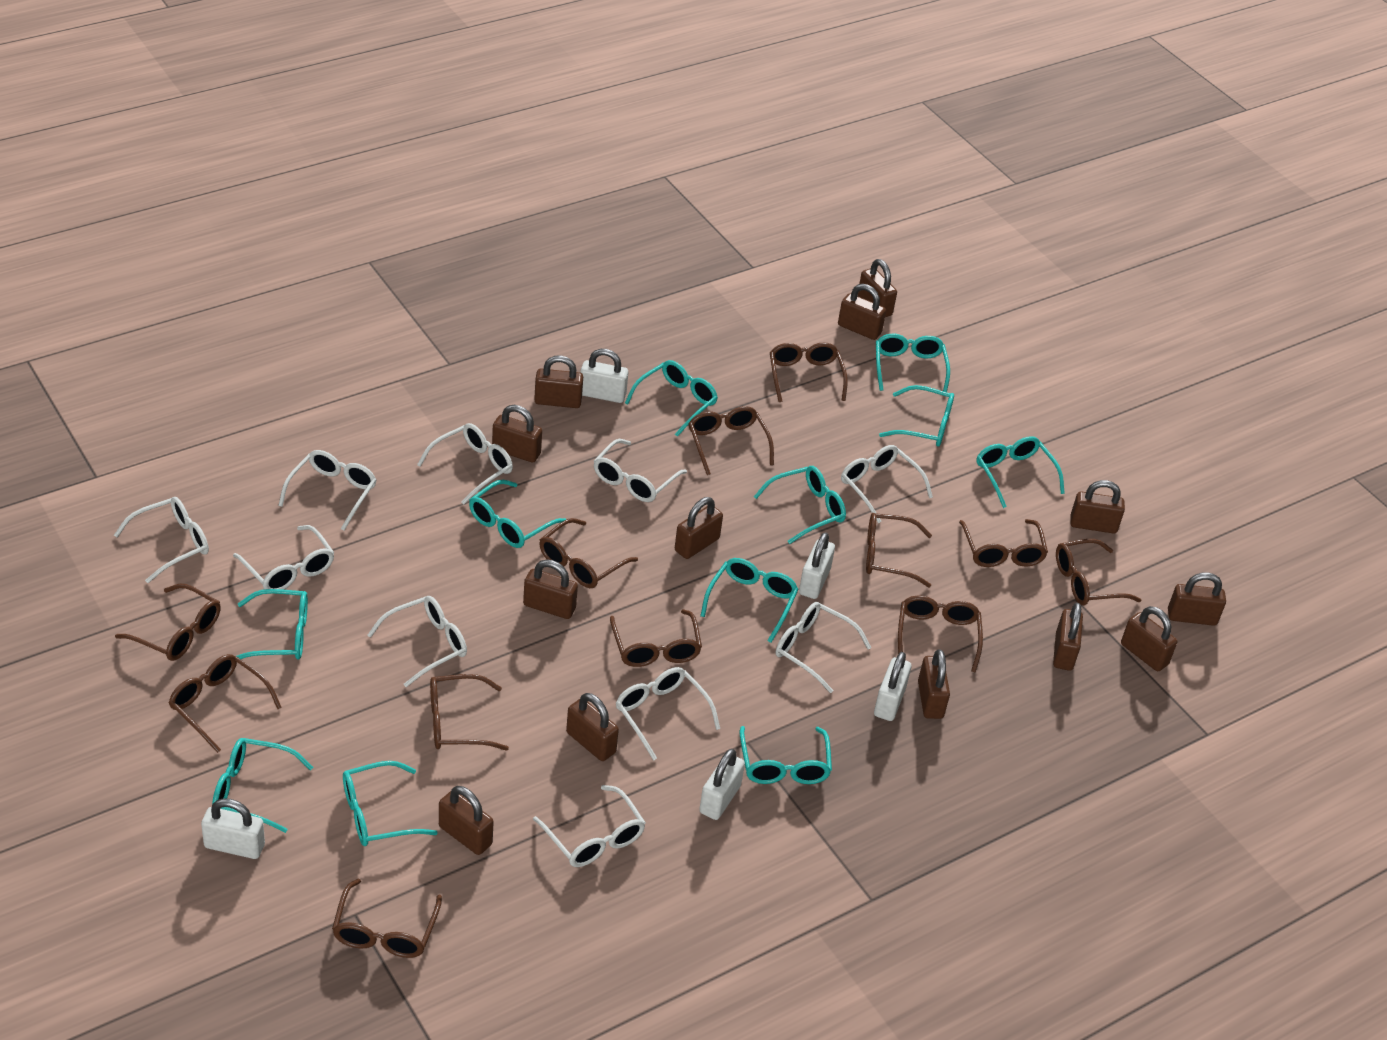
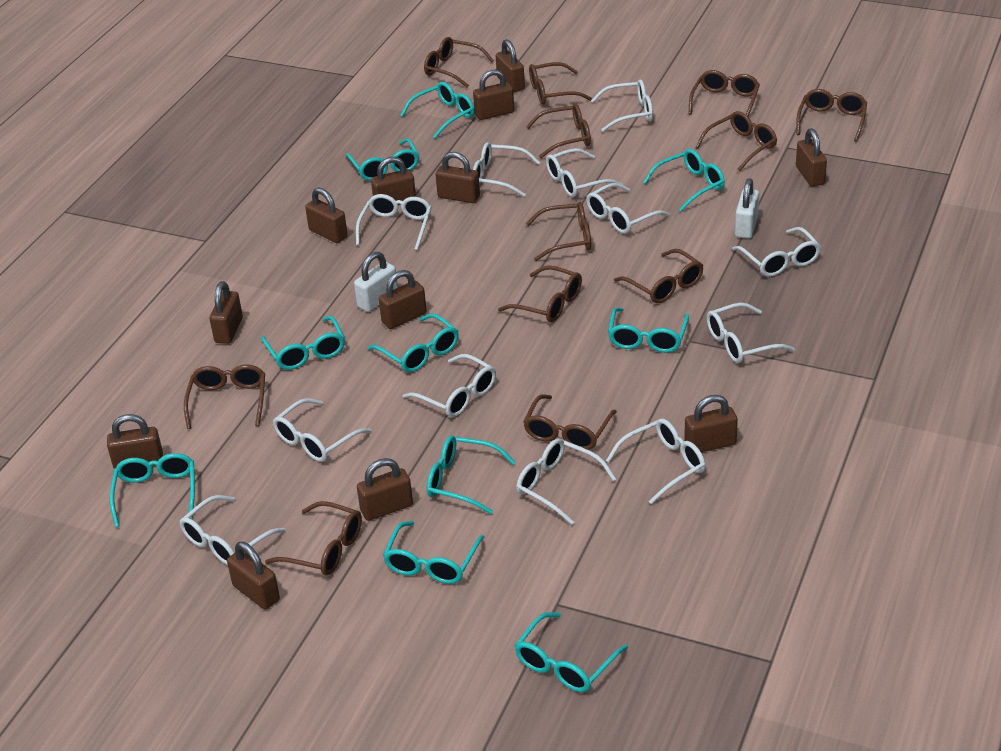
brown padlock: 13 -> 12
turquoise glasses: 11 -> 10
white glasses: 10 -> 12
white padlock: 5 -> 2

